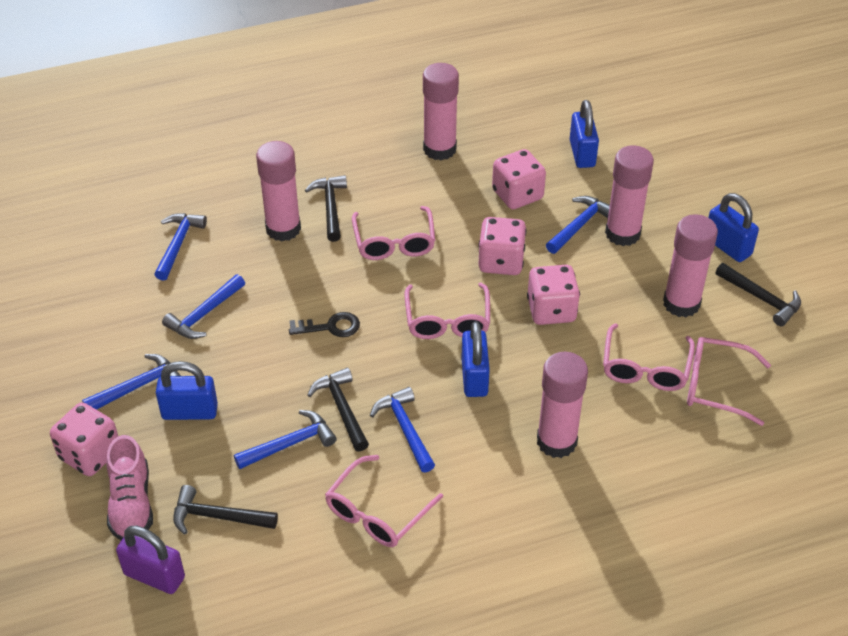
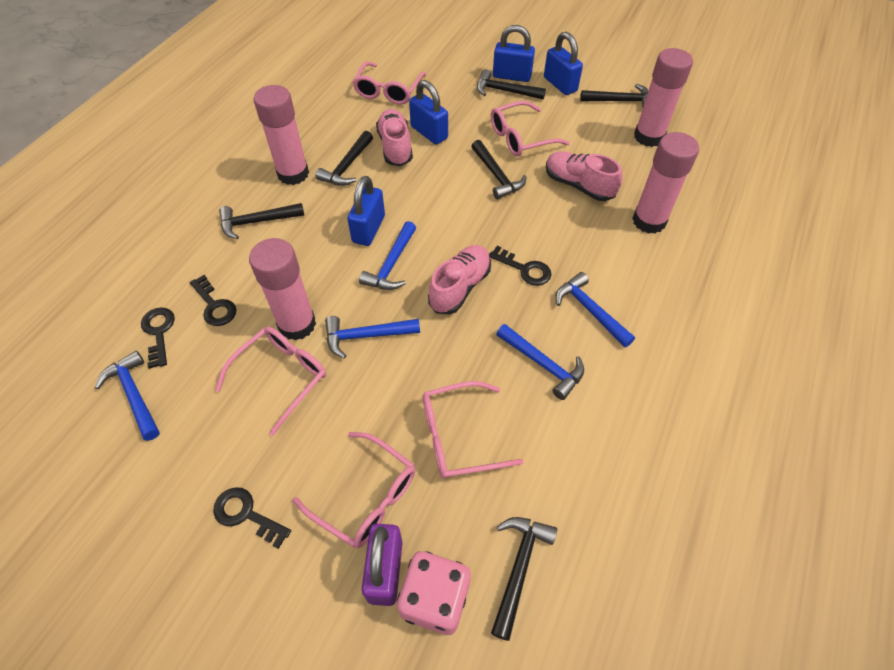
black hammer: 4 -> 6
black key: 1 -> 4
blue hammer: 6 -> 5
pink dice: 4 -> 1
pink glue stick: 5 -> 4
pink shoe: 1 -> 3

